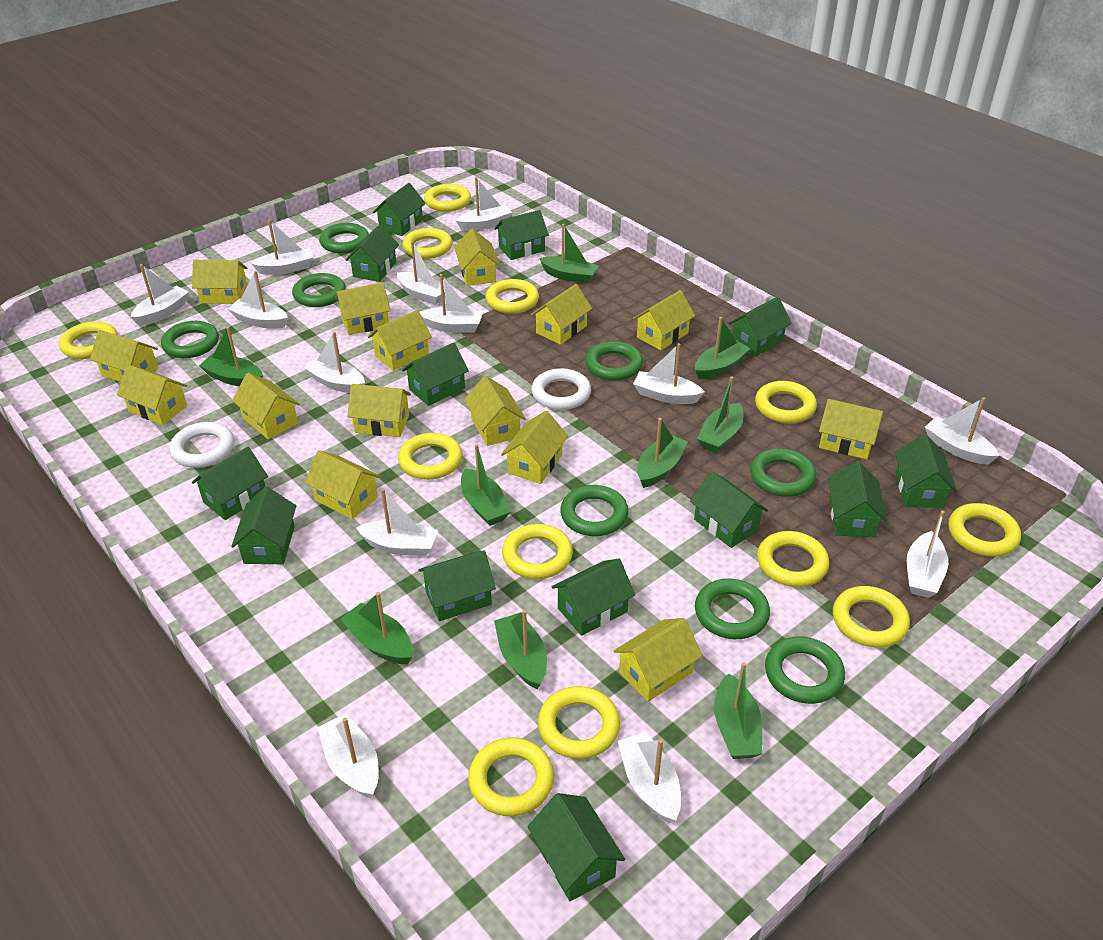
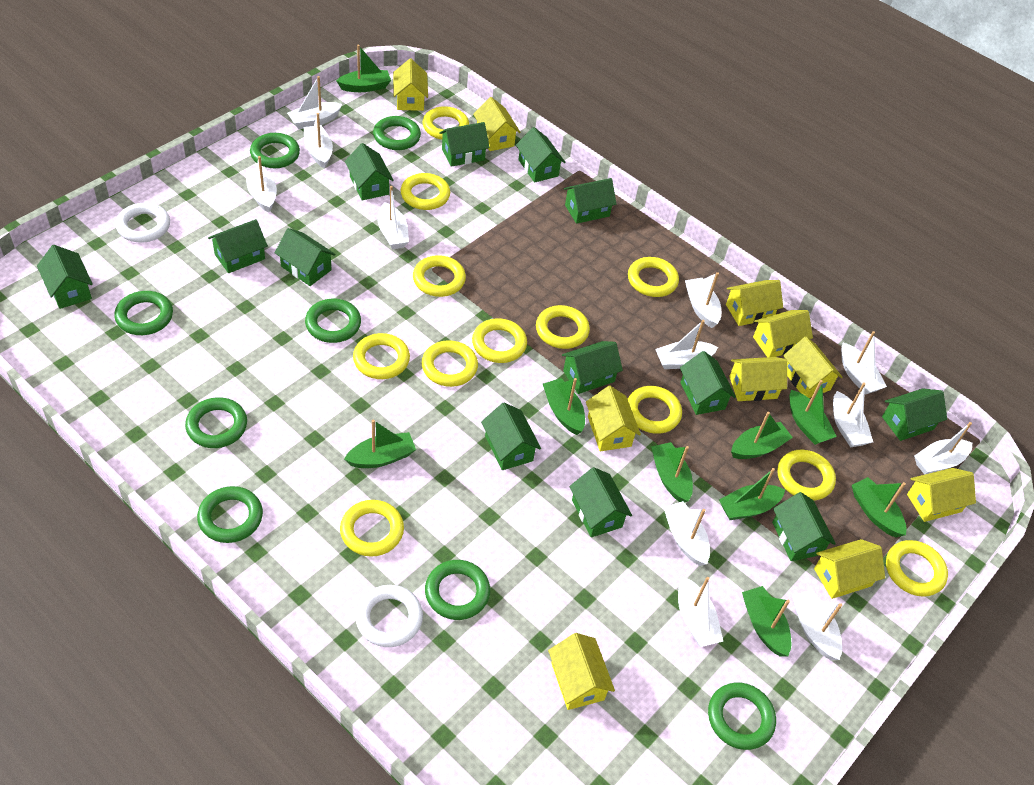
white boat: 13 -> 12
yellow house: 15 -> 10

